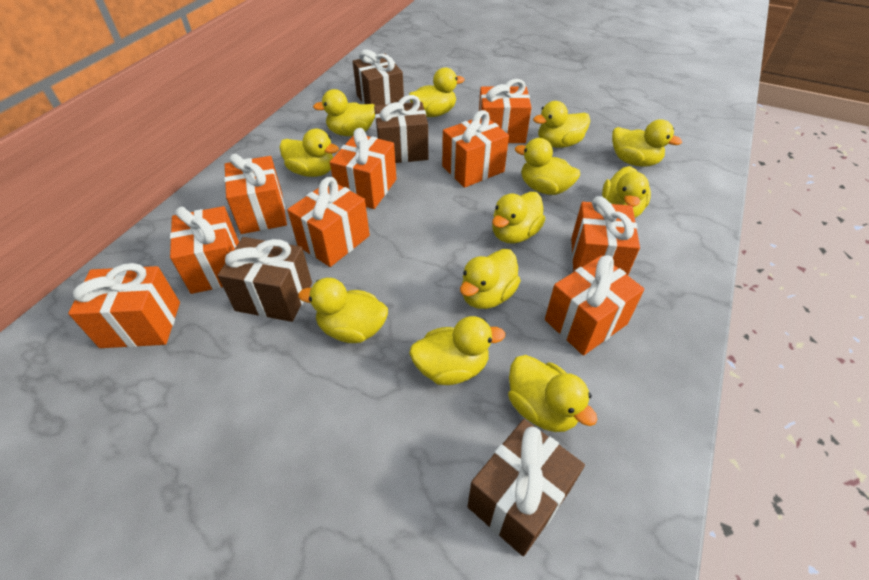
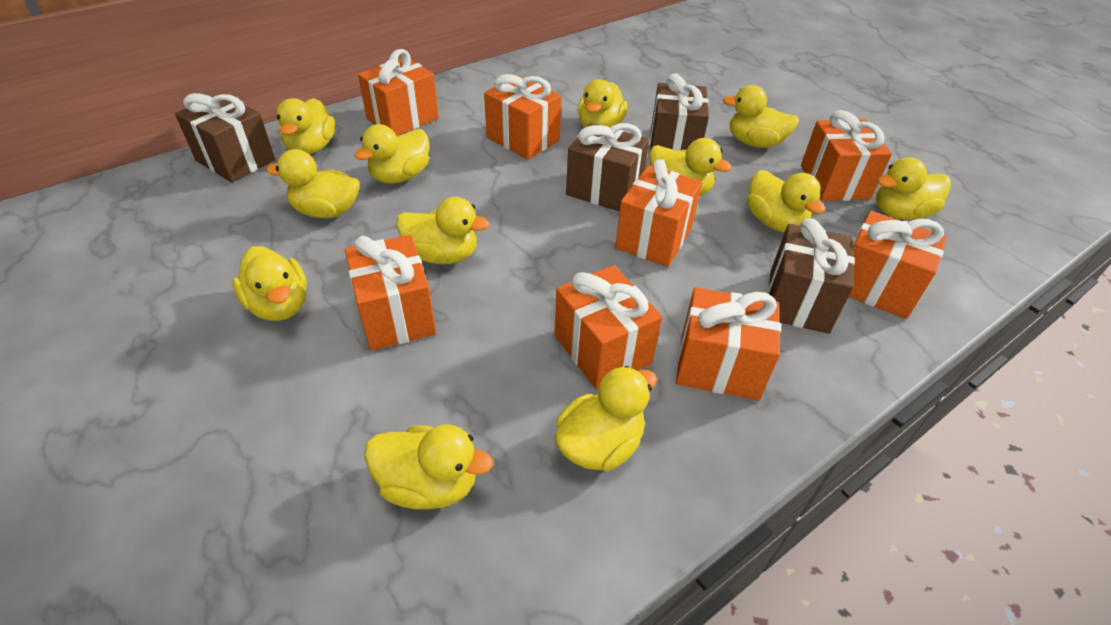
orange gift: 9 -> 8

